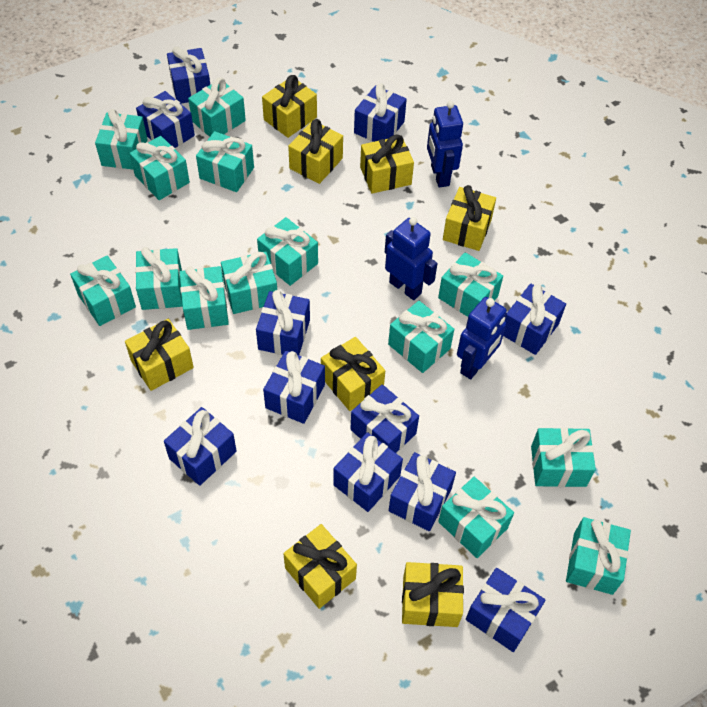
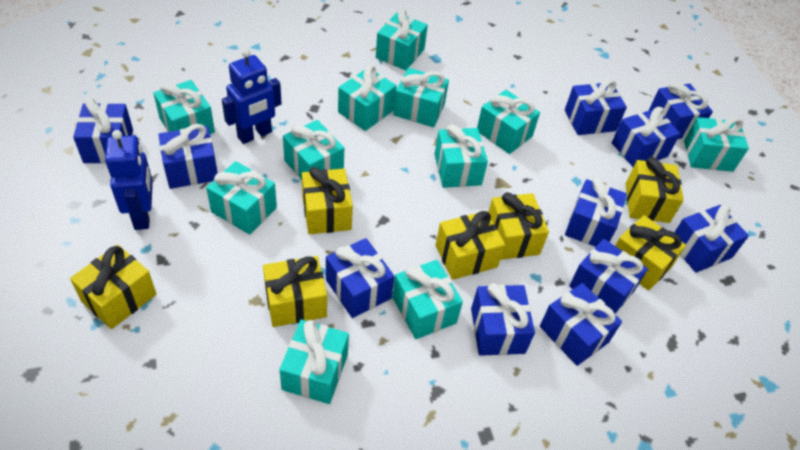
blue robot: 3 -> 2
turquoise gift: 14 -> 11
yellow gift: 8 -> 7

